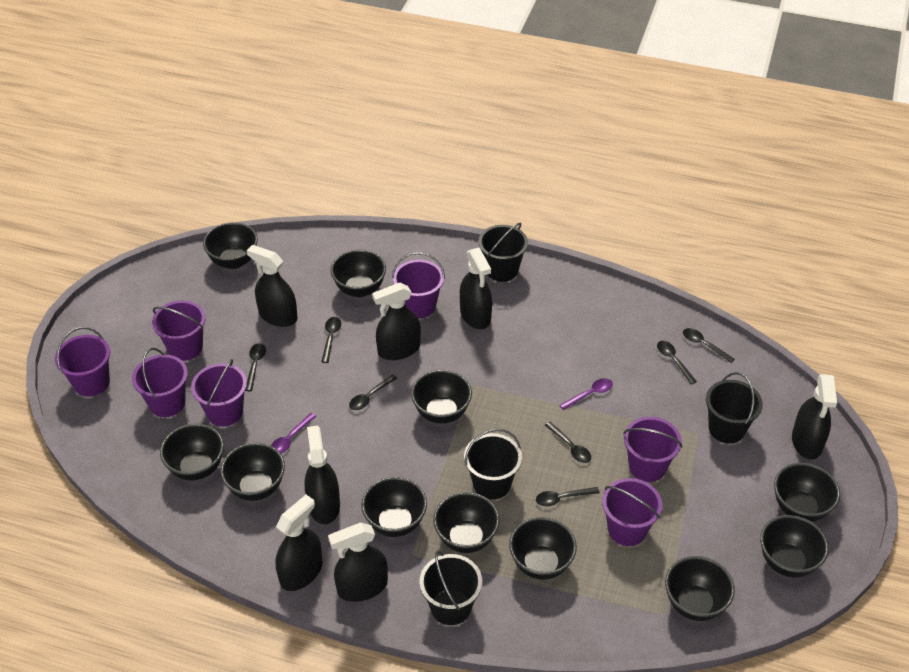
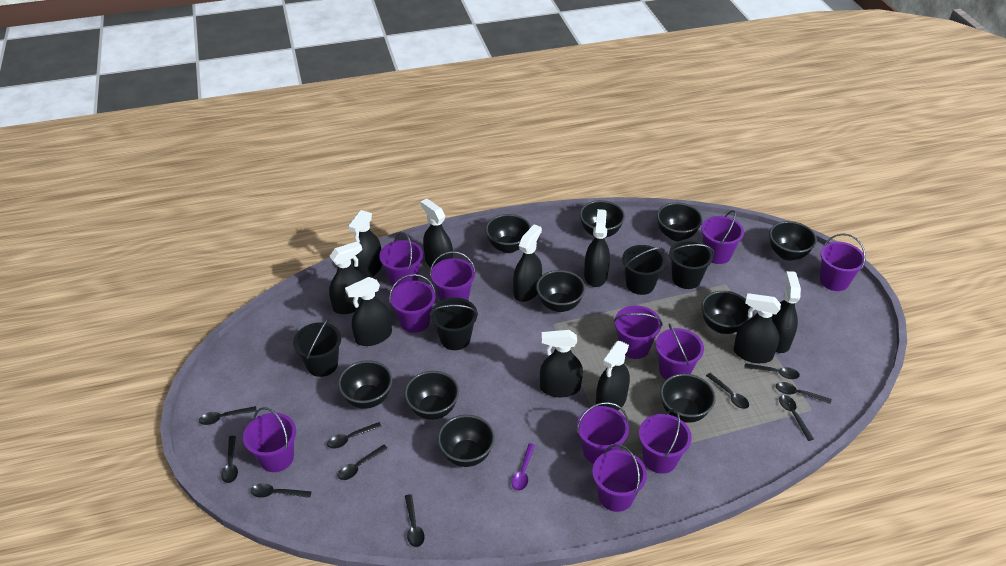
black bowl: 11 -> 10
black spoon: 7 -> 10
black spray bottle: 7 -> 10
purple bucket: 7 -> 11
purple spoon: 2 -> 1

